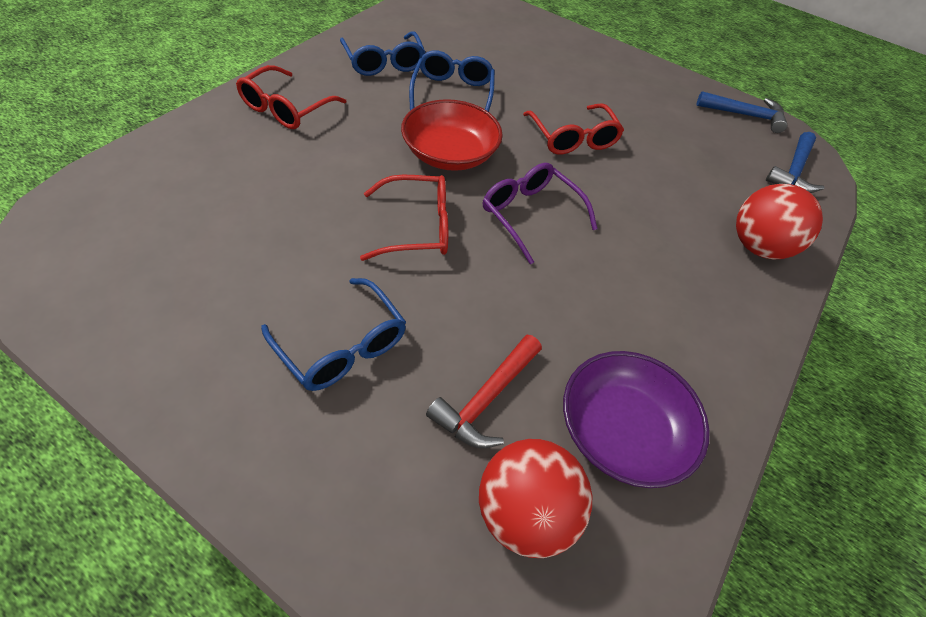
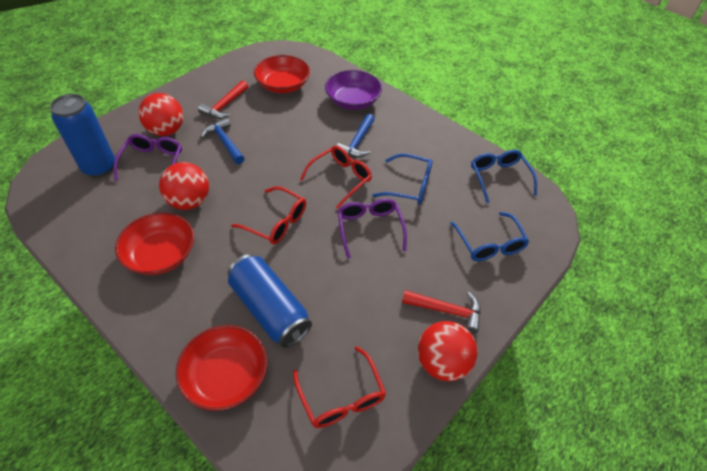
blue can: 0 -> 2
purple glasses: 1 -> 2
red ball: 2 -> 3
red bowl: 1 -> 3
red hammer: 1 -> 2

